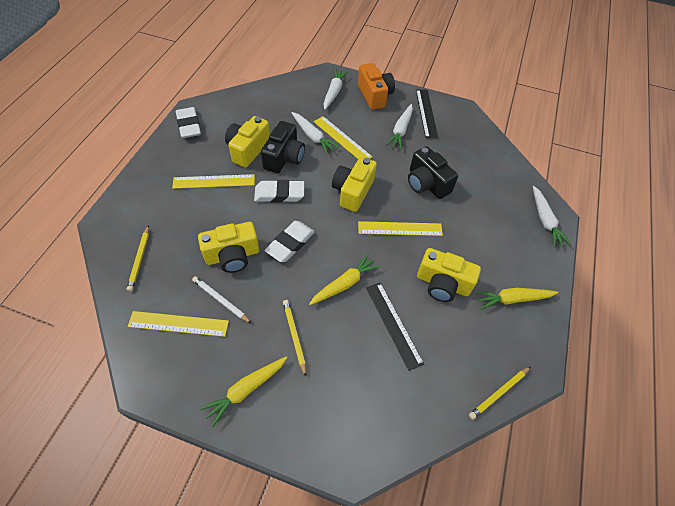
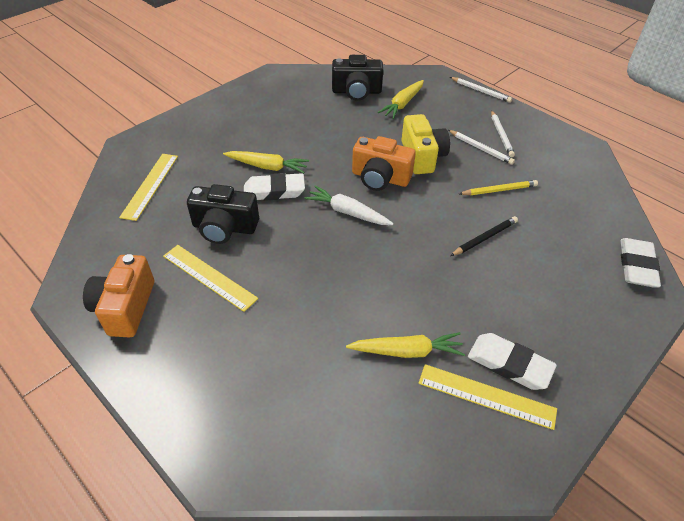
black pencil: 0 -> 1
black ruler: 2 -> 0
orange camera: 1 -> 2
white carrot: 4 -> 1
white pencil: 1 -> 3
yellow camera: 4 -> 1
yellow pencil: 3 -> 1
yellow ruler: 4 -> 3

